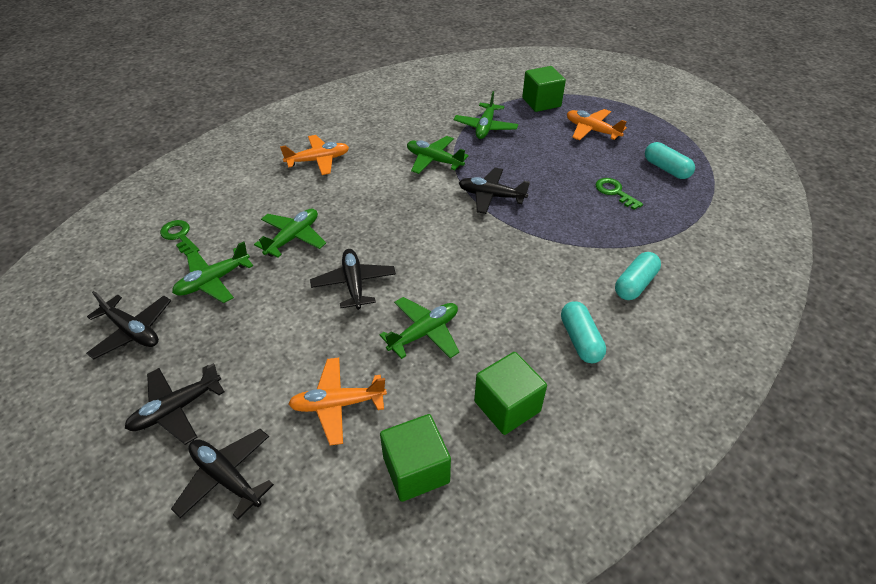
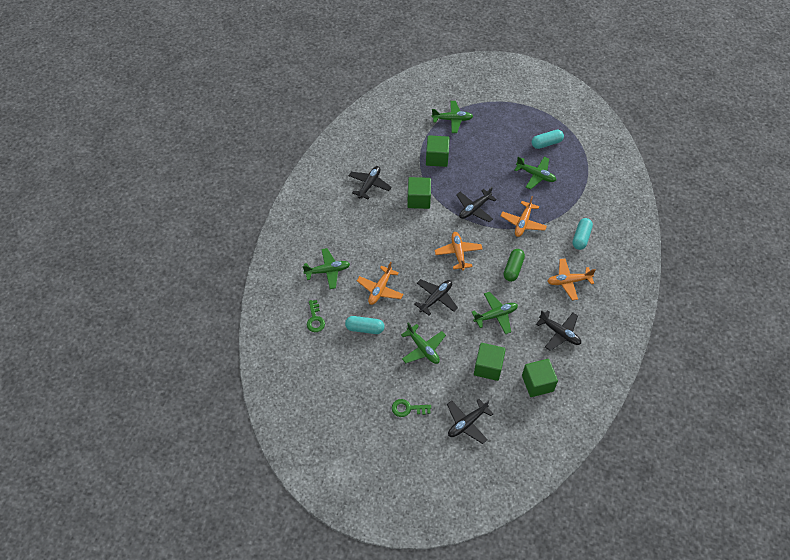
green capsule: 0 -> 1
green cube: 3 -> 4
orange plane: 3 -> 4

